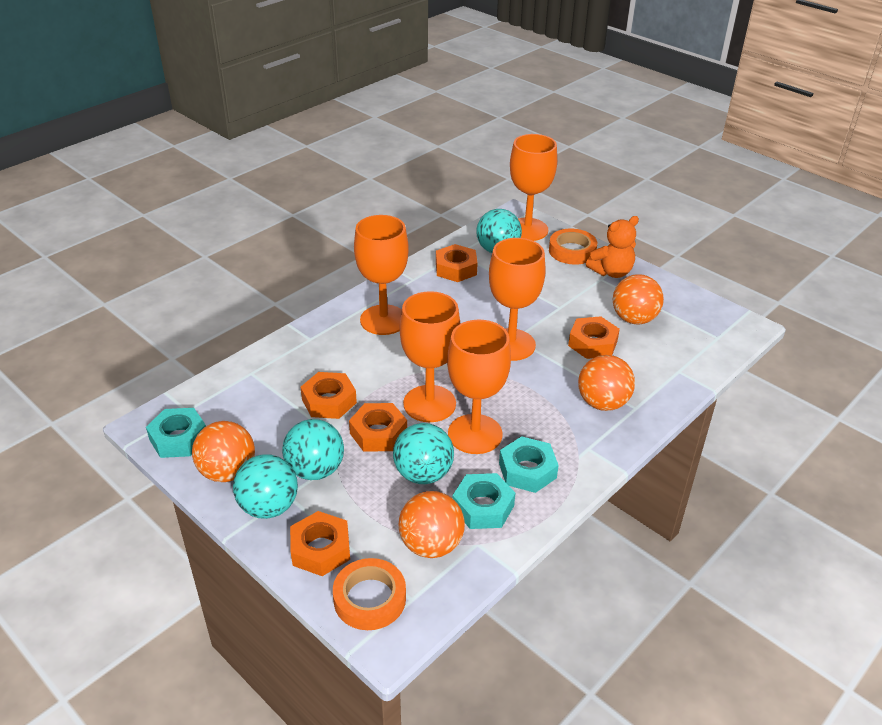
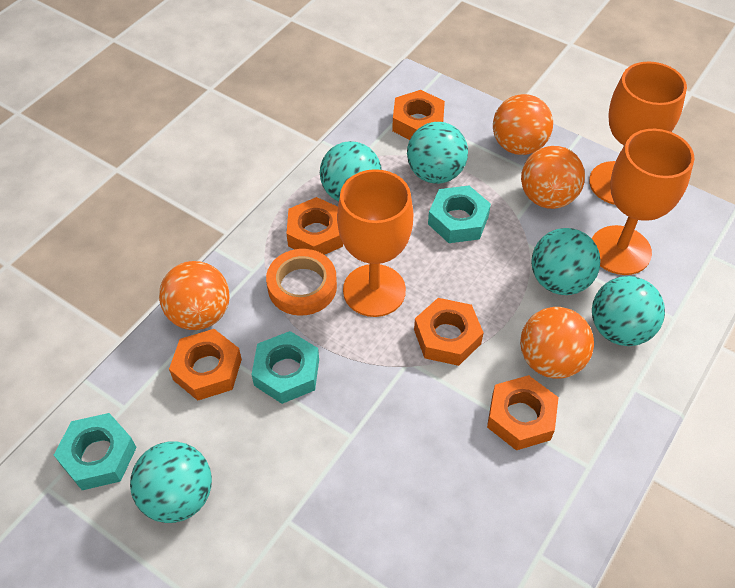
orange goblet: 5 -> 3
orange tape: 2 -> 1
orange teddy bear: 1 -> 0
turquoise ball: 4 -> 5

